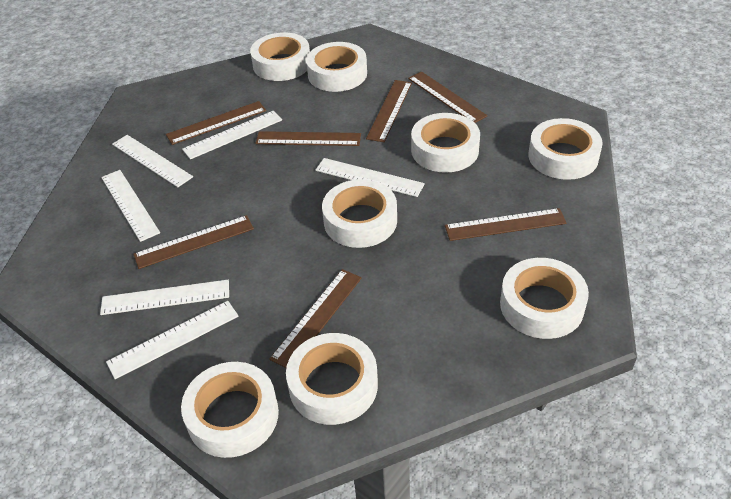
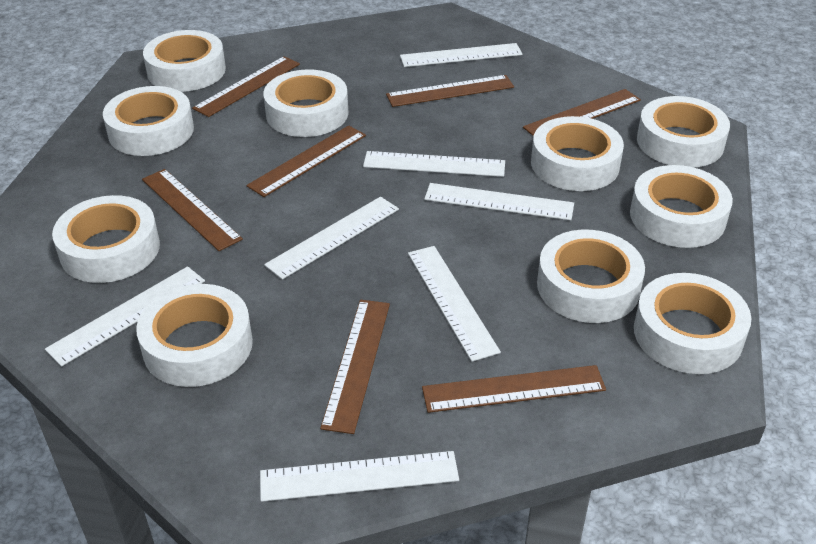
white ruler: 6 -> 7
white tape: 8 -> 10

